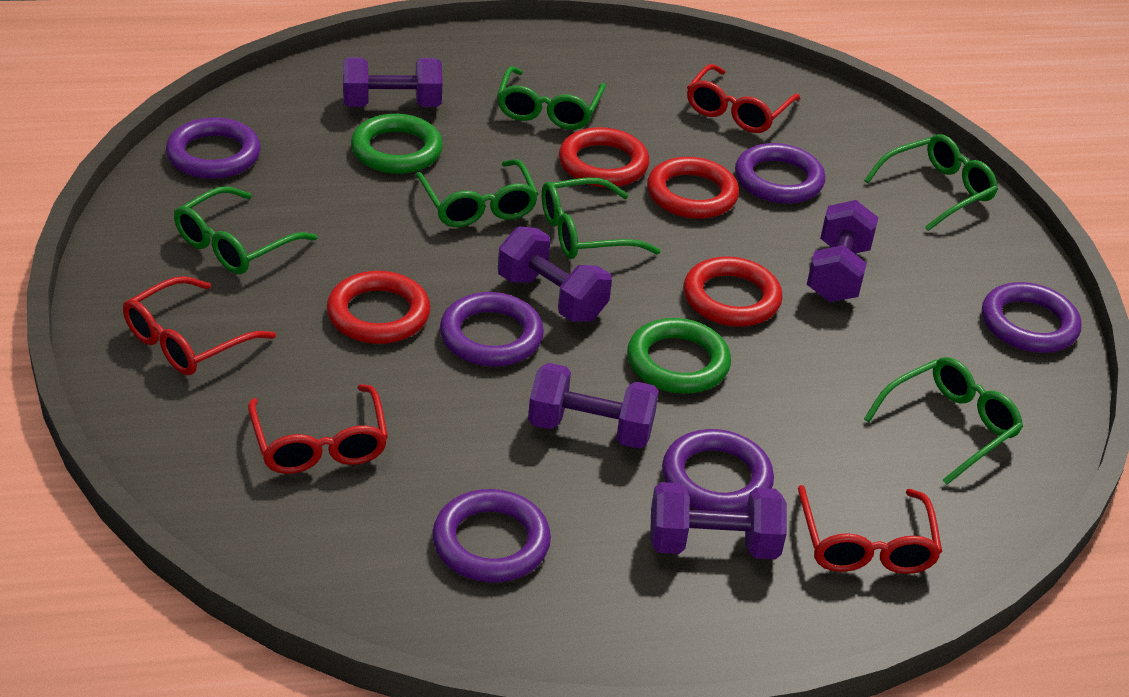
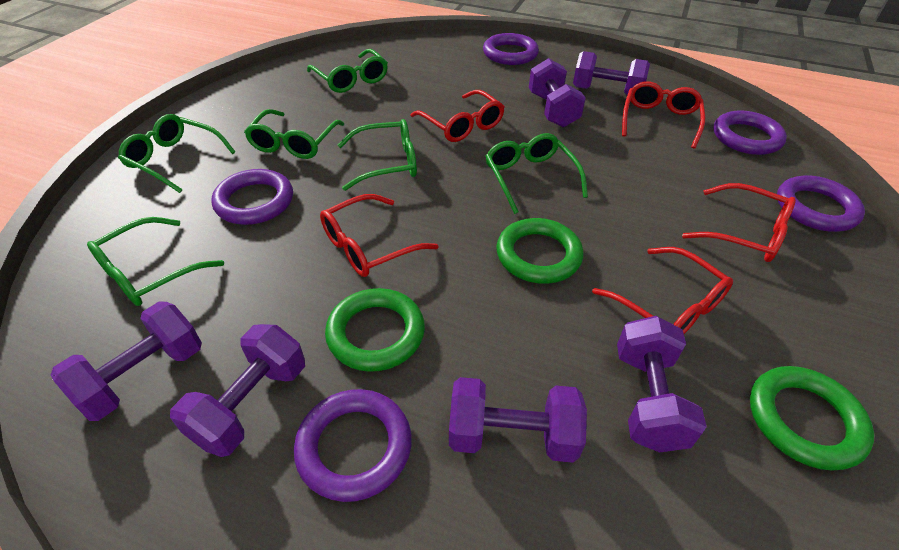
green ring: 2 -> 3
purple dumbbell: 5 -> 6
purple ring: 6 -> 5
red glasses: 4 -> 5
red ring: 4 -> 0

